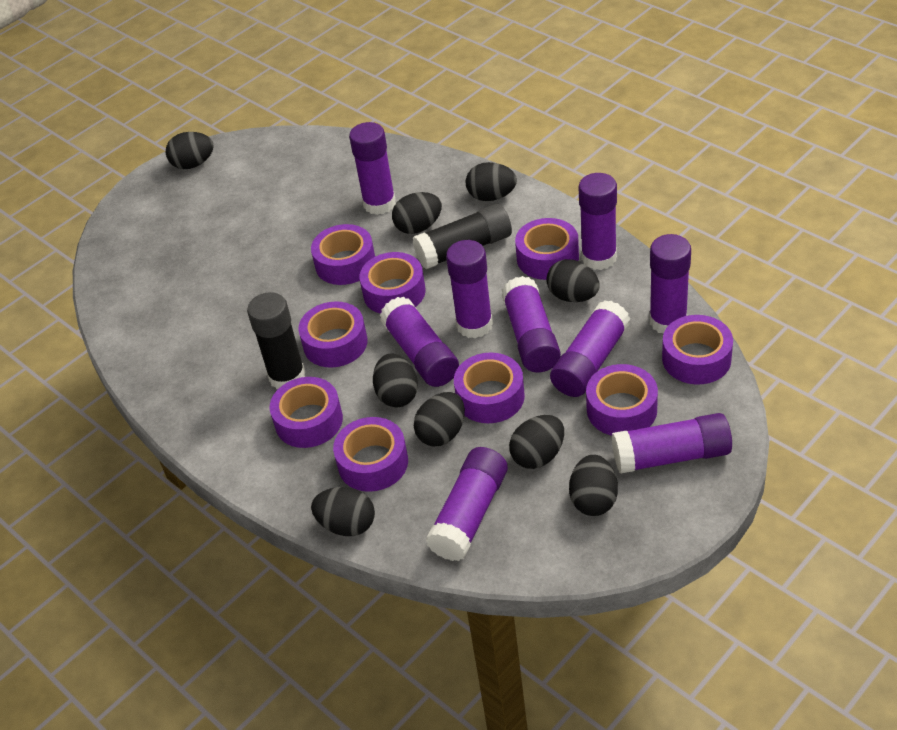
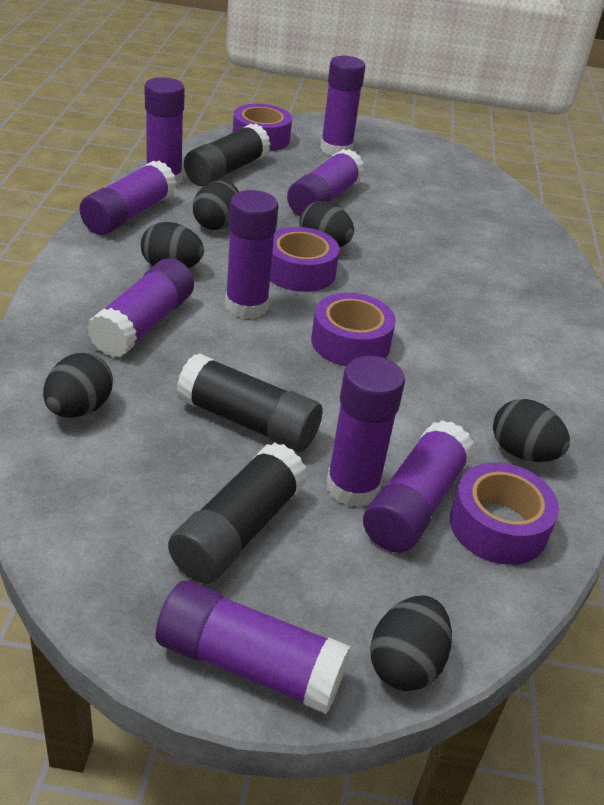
black egg: 9 -> 6
black glue stick: 2 -> 3
purple tape: 9 -> 4

